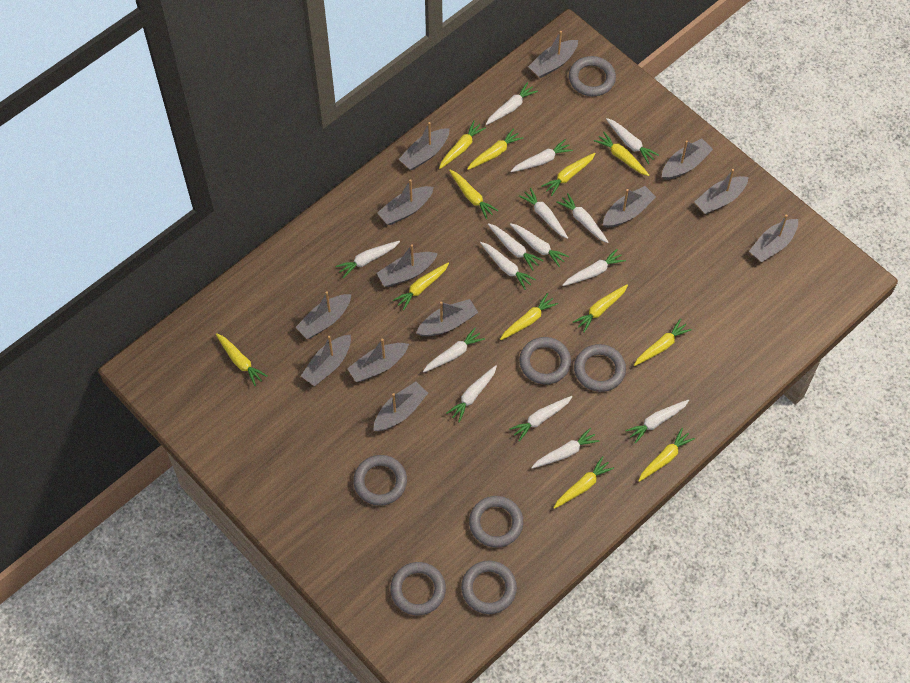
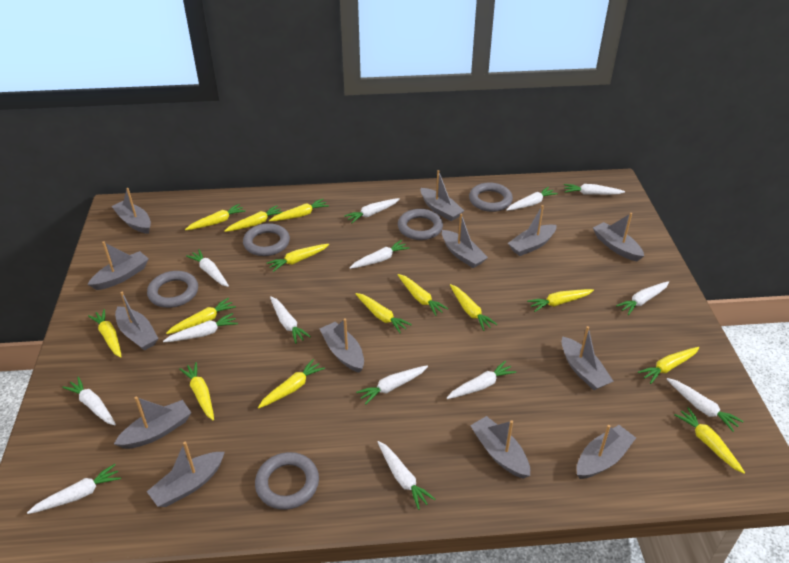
grey ring: 7 -> 5
white carrot: 15 -> 14
yellow carrot: 12 -> 14

